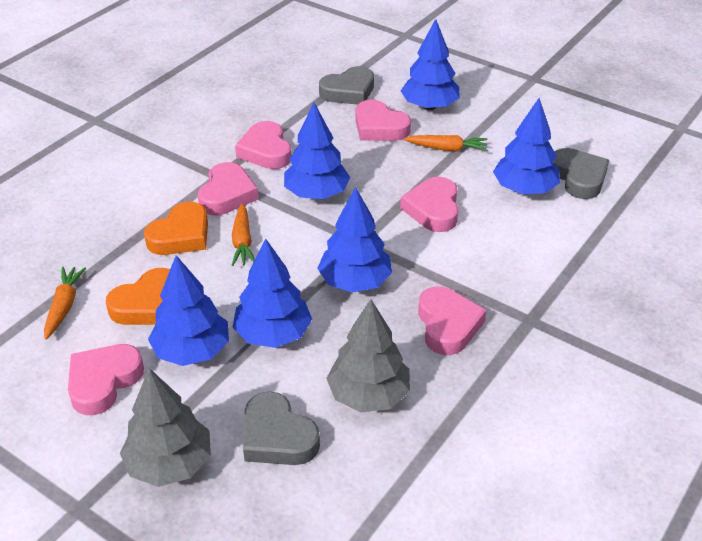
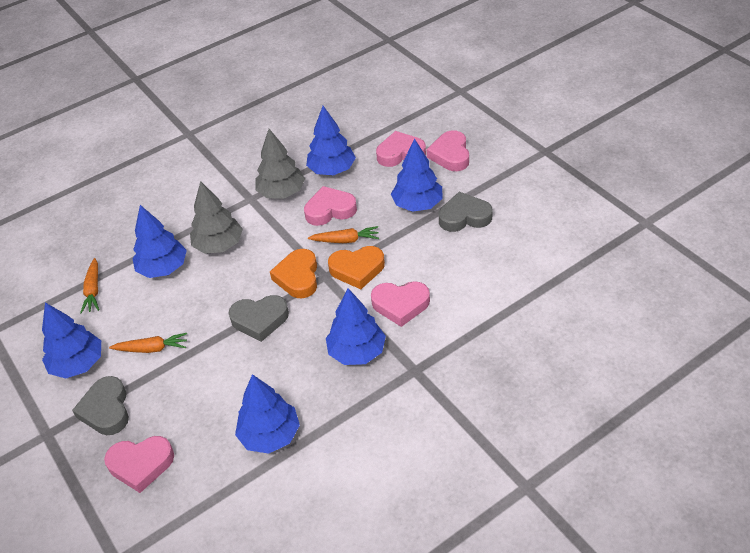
pink heart: 6 -> 5

